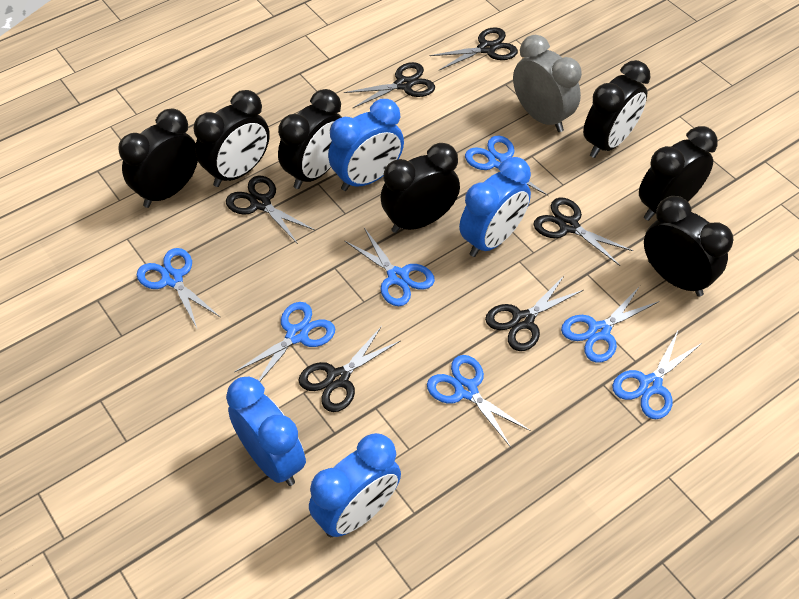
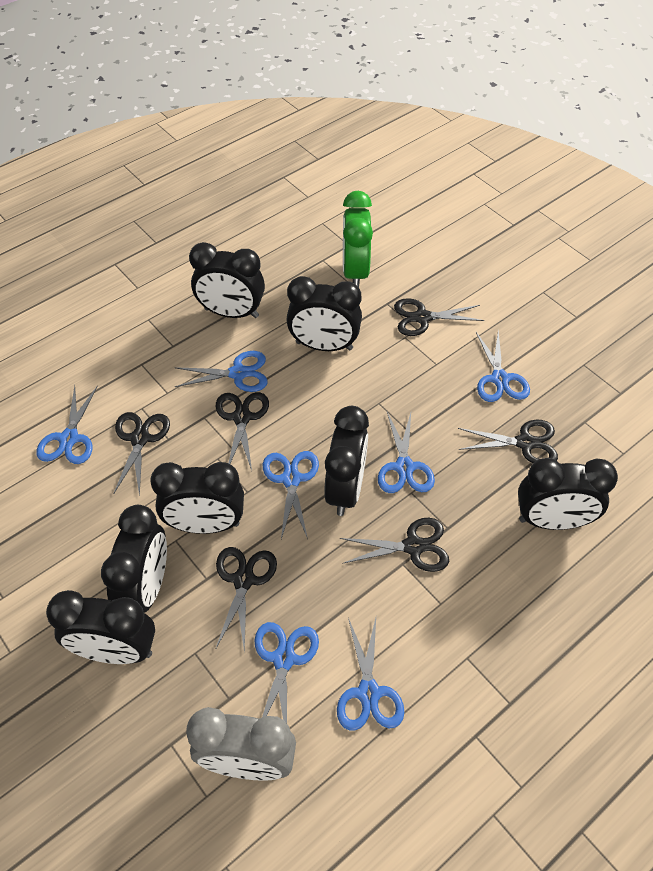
blue clock: 4 -> 0
green clock: 0 -> 1

